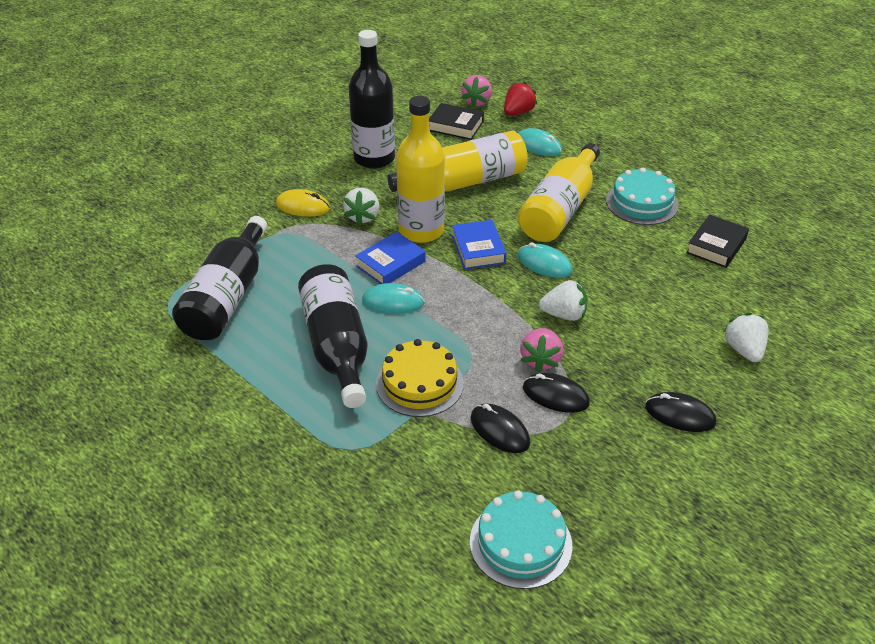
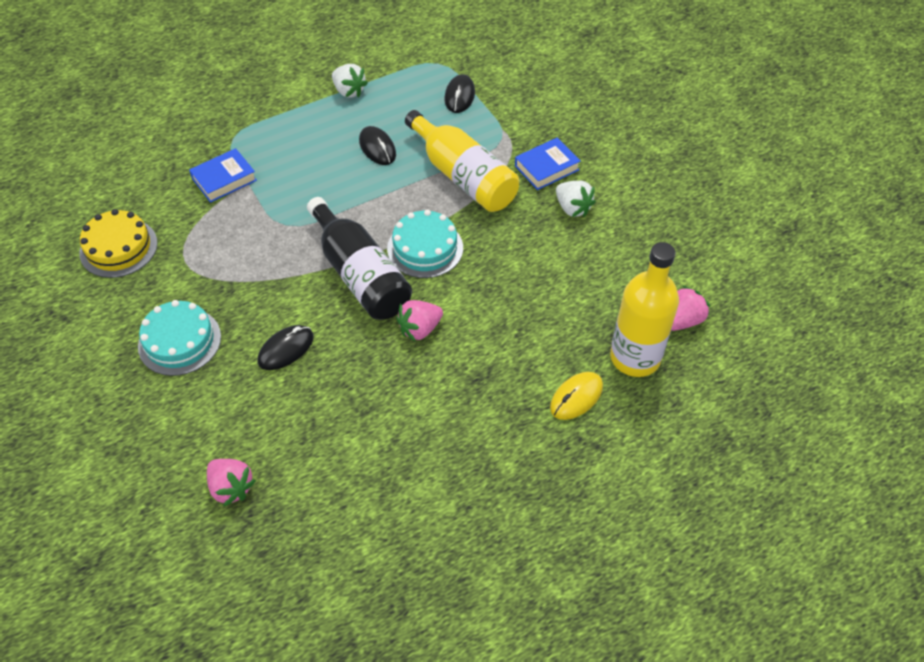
black book: 2 -> 0
black bottle: 3 -> 1
pink strawberry: 2 -> 3
red strawberry: 1 -> 0
turquoise mouse: 3 -> 0
white strawberry: 3 -> 2
yellow bottle: 3 -> 2

